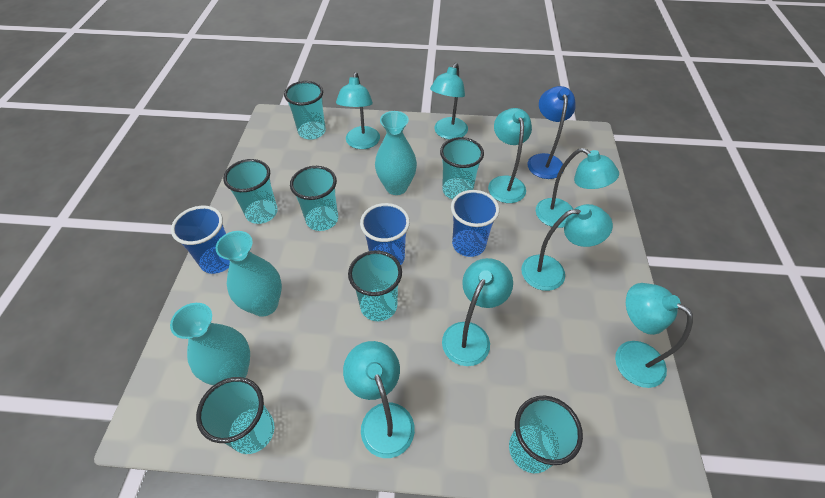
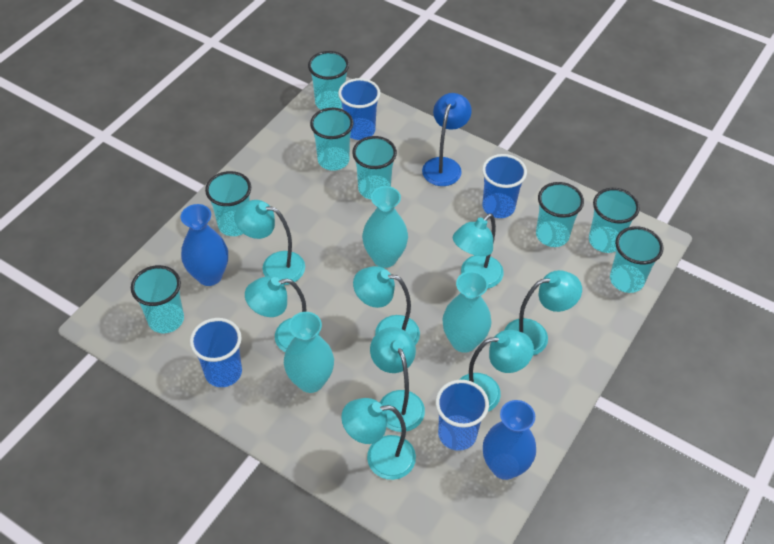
blue cup: 3 -> 4
blue vase: 0 -> 2
turquoise cup: 7 -> 8

